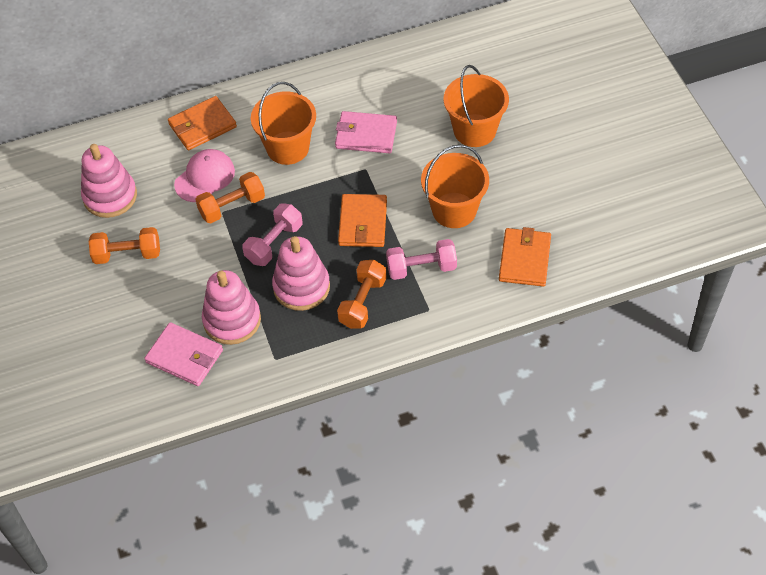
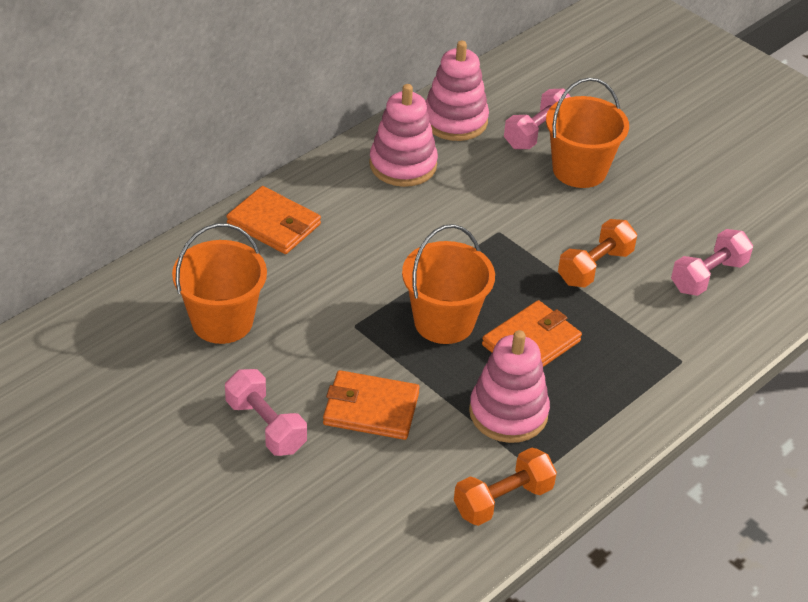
orange dumbbell: 3 -> 2
pink cap: 1 -> 0
pink dumbbell: 2 -> 3
pink wallet: 2 -> 0

